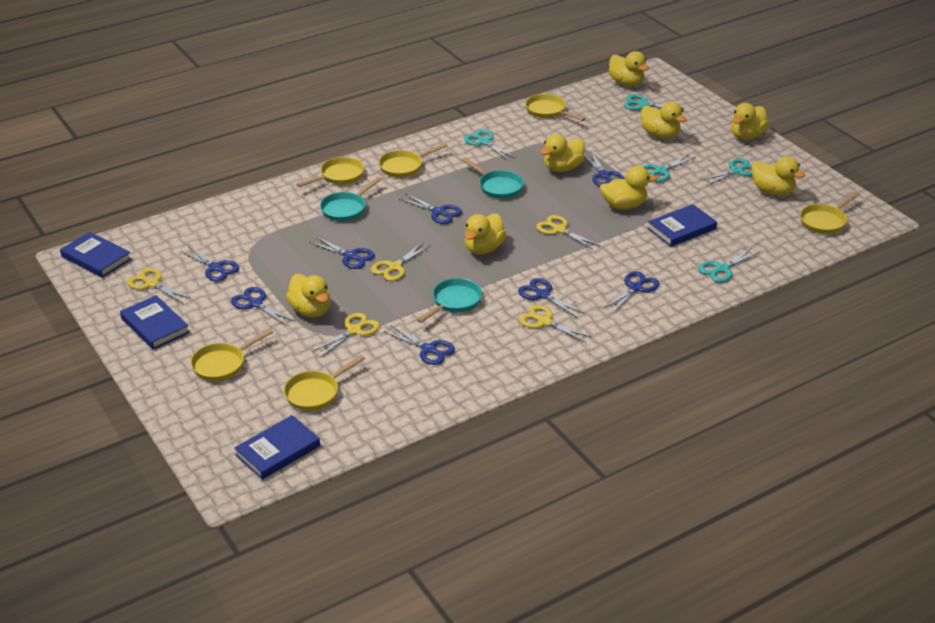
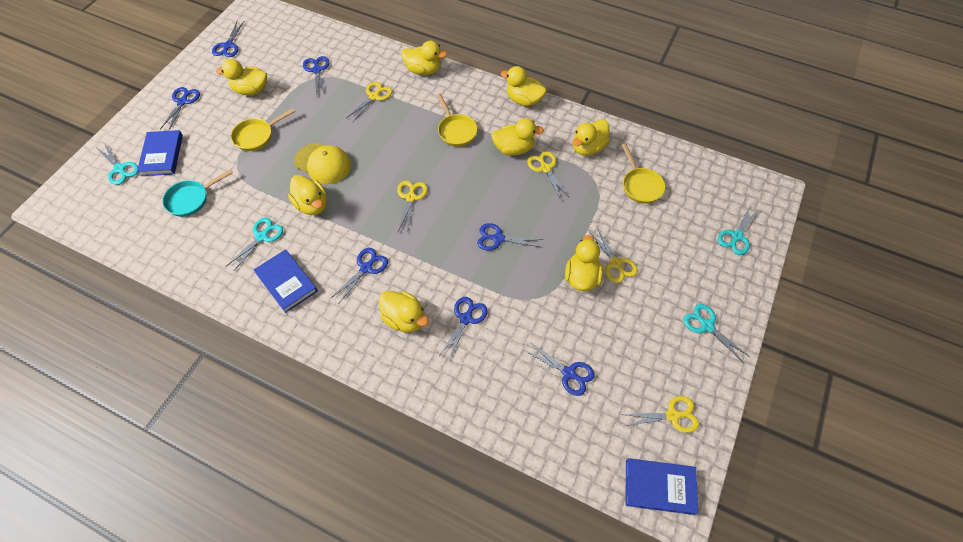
blue book: 4 -> 3
blue scissors: 8 -> 7
turquoise pan: 3 -> 1
turquoise scissors: 5 -> 4
yellow cap: 0 -> 1
yellow pan: 6 -> 3

